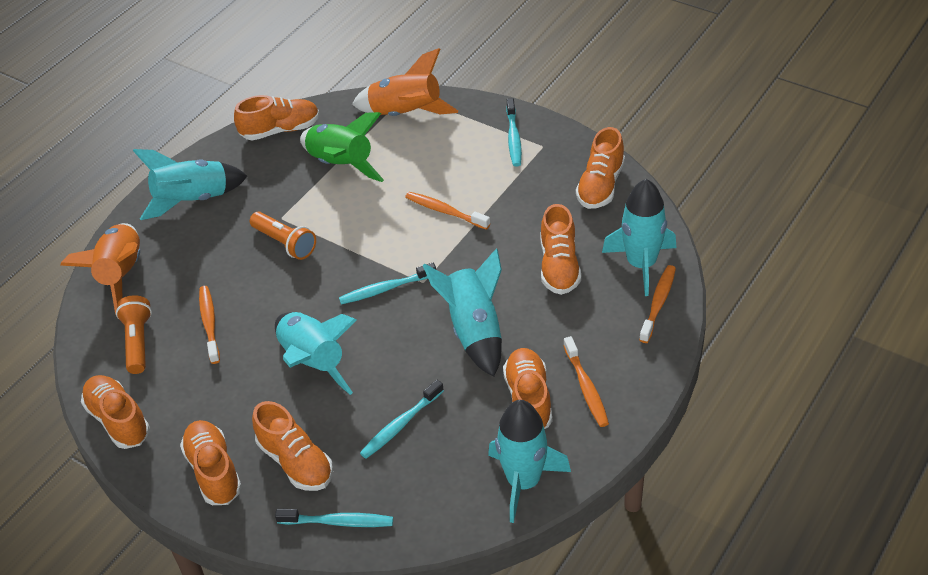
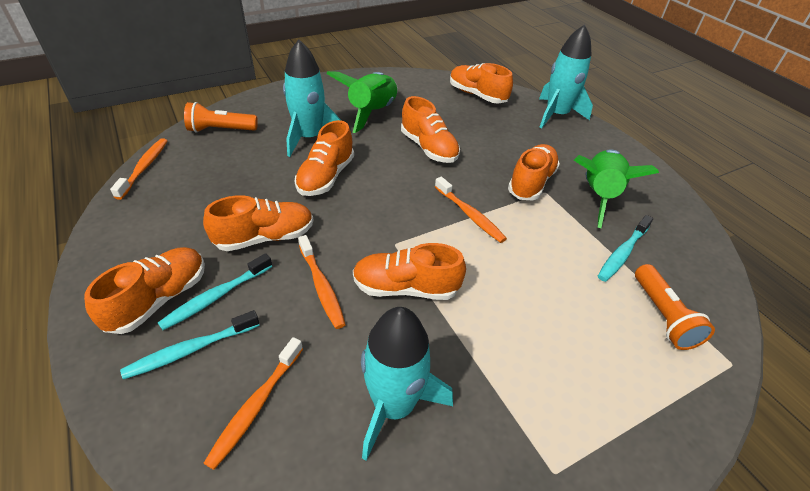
green rocket: 1 -> 2
orange rocket: 2 -> 0
turquoise rocket: 5 -> 3
turquoise toothbrush: 4 -> 3

